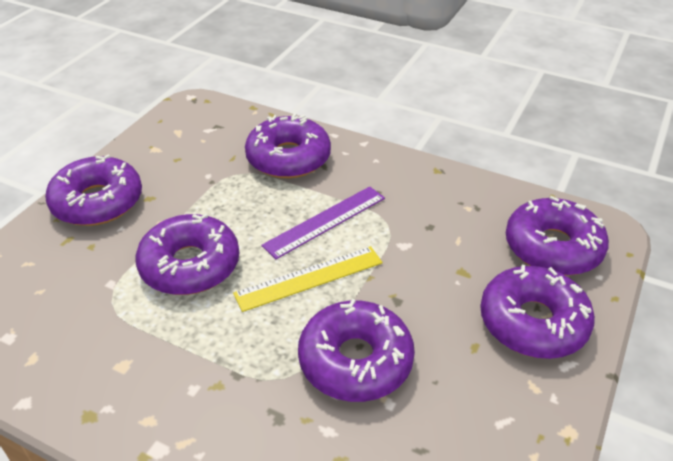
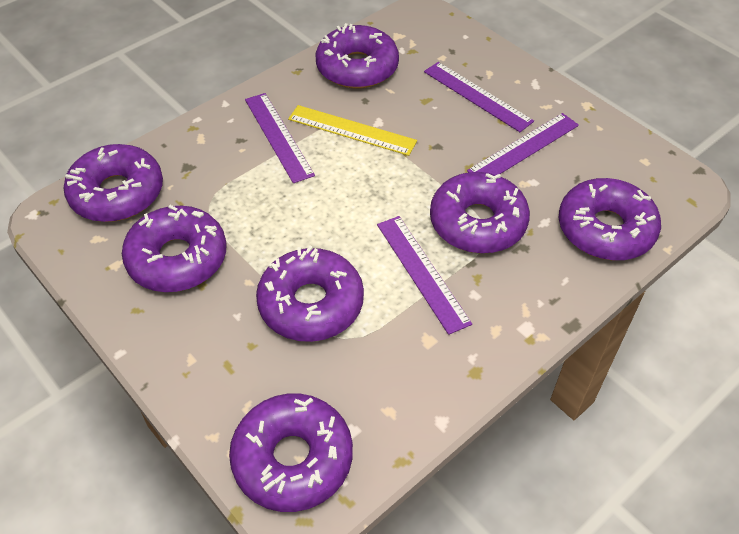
purple donut: 6 -> 7
purple ruler: 1 -> 4

